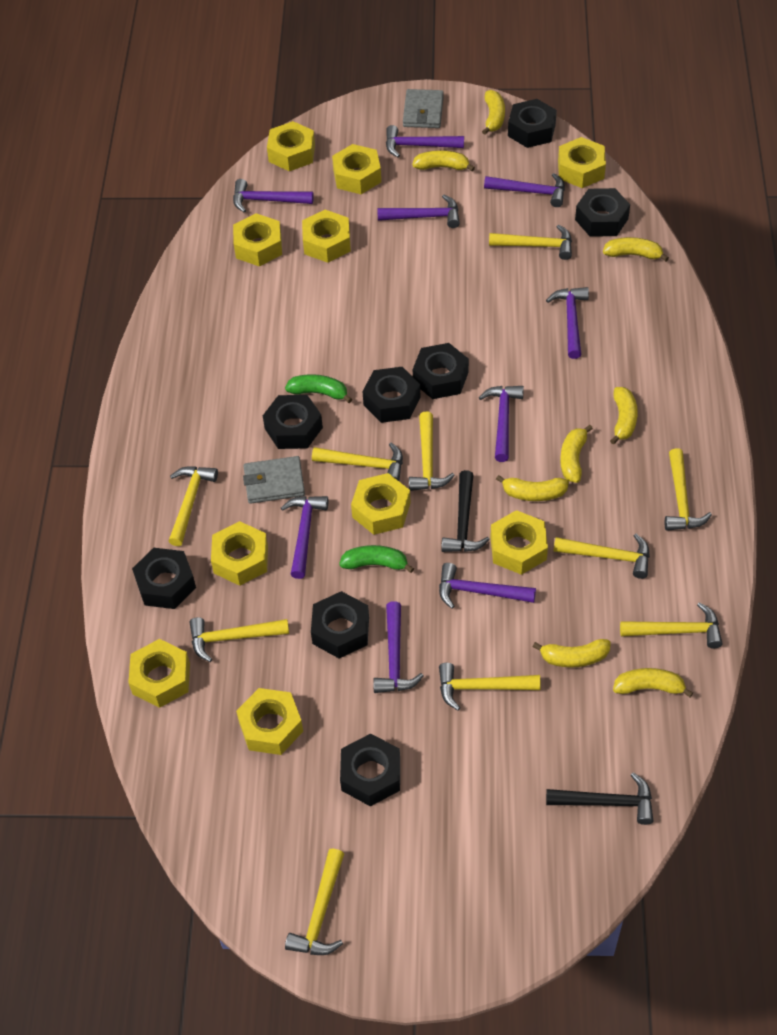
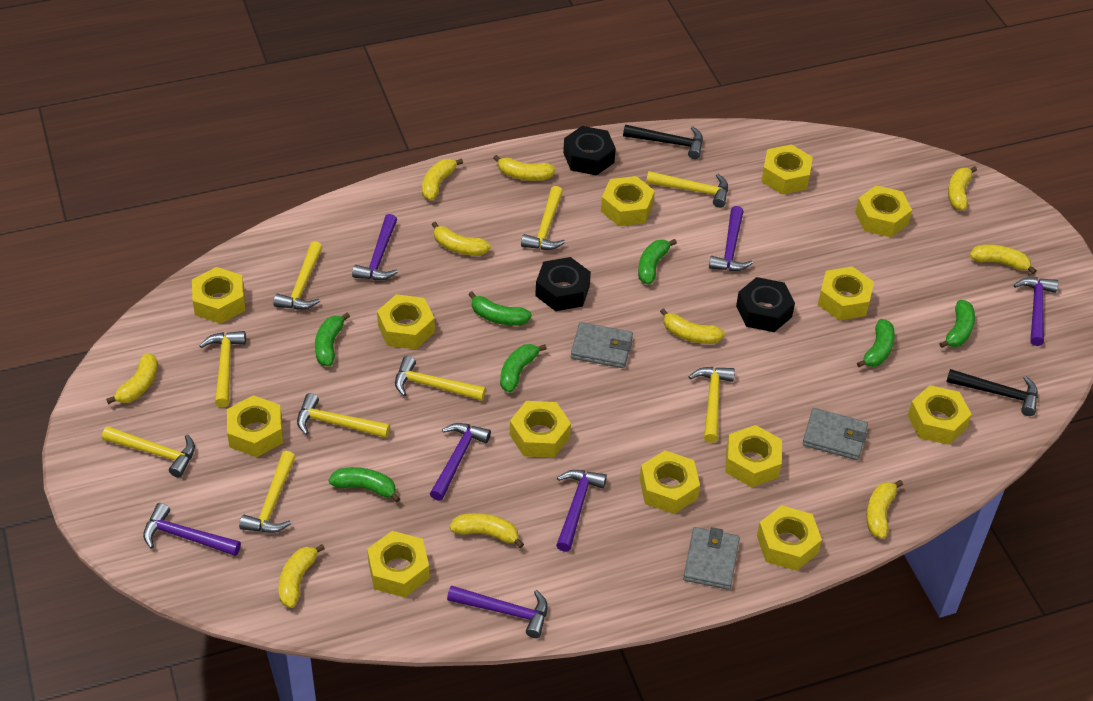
black nut: 8 -> 3
green banana: 2 -> 7
grey wallet: 2 -> 3
purple hammer: 9 -> 7
yellow banana: 8 -> 10
yellow hammer: 10 -> 9
yellow nut: 10 -> 13

